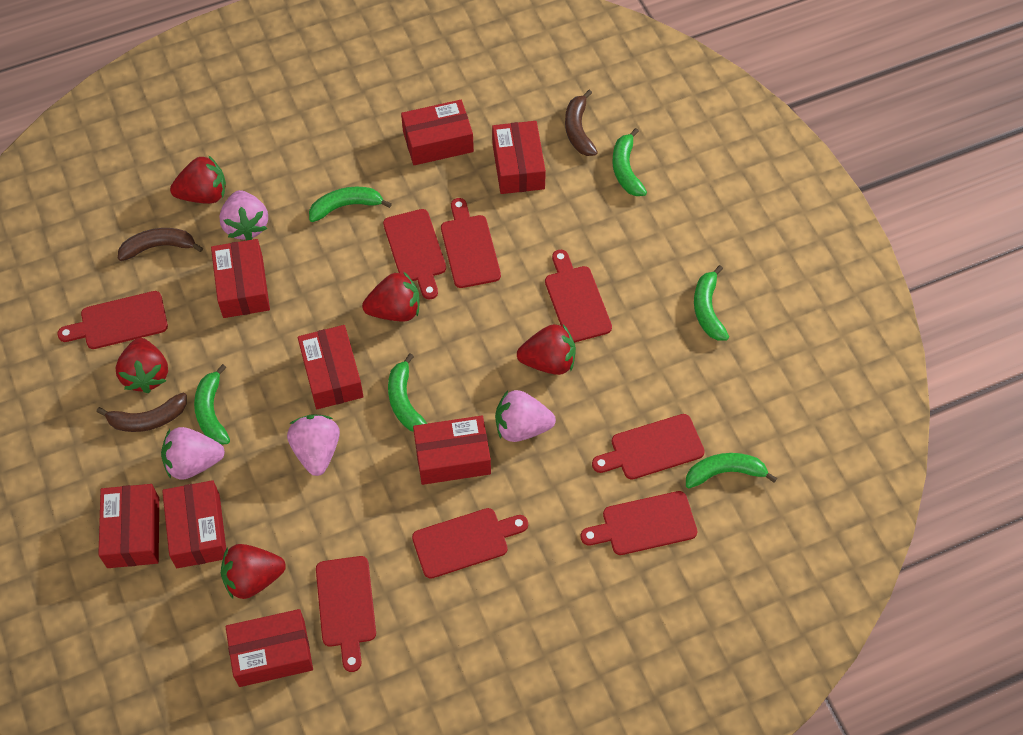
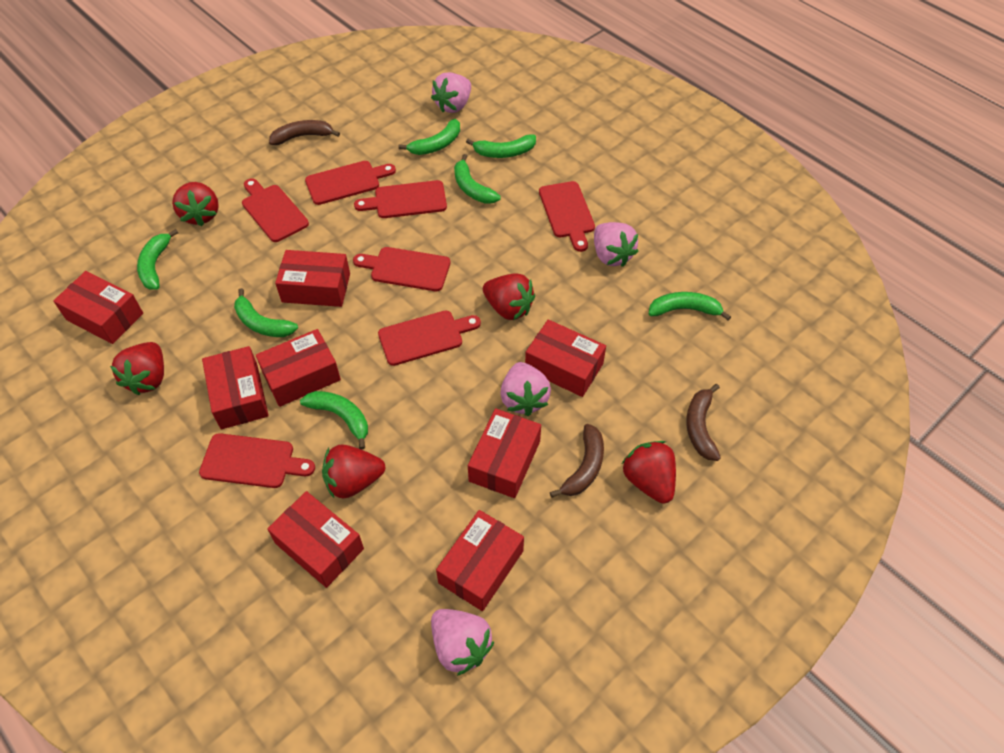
green banana: 6 -> 7
red cutting board: 8 -> 7

